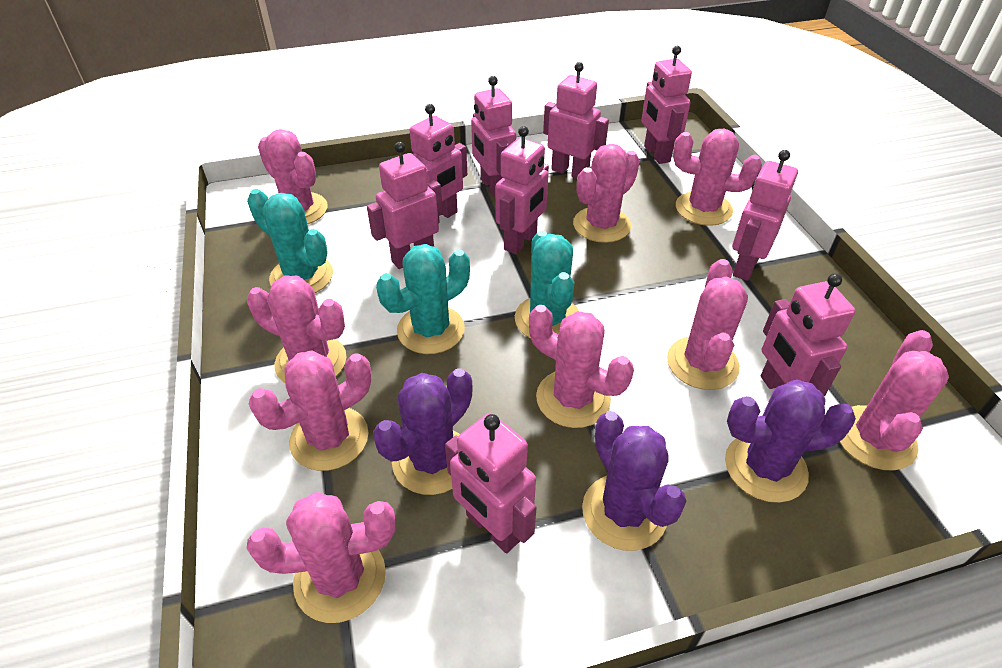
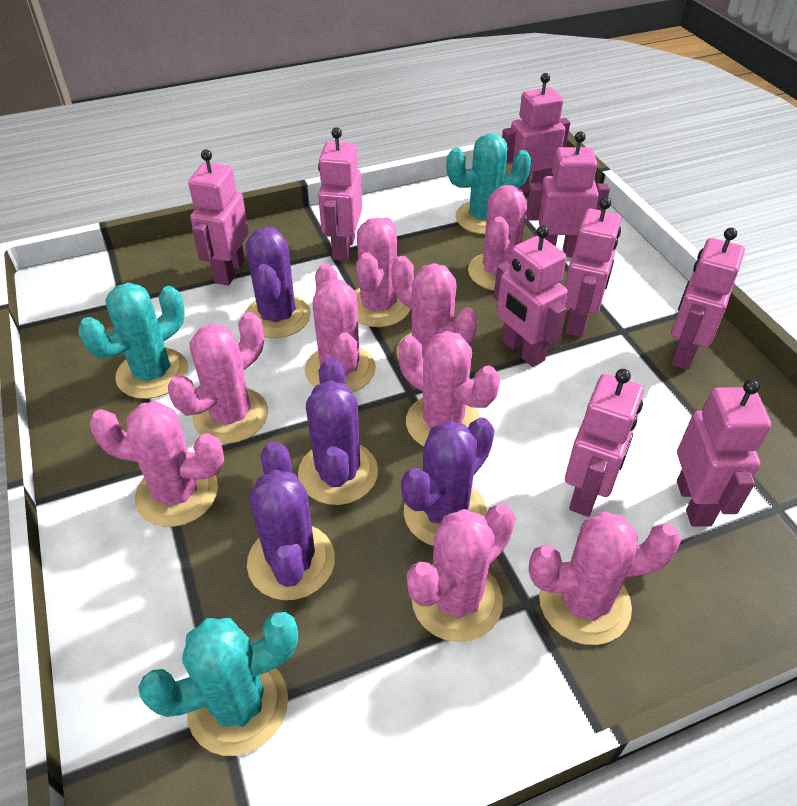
purple cactus: 3 -> 4

